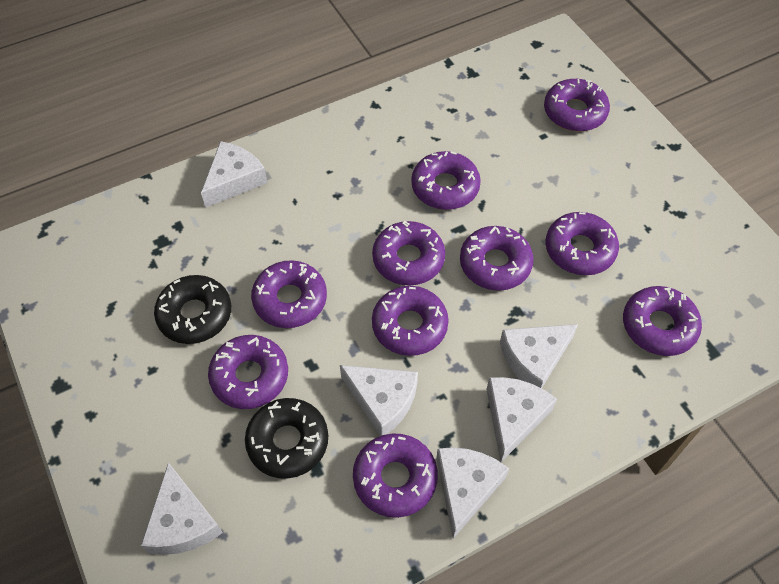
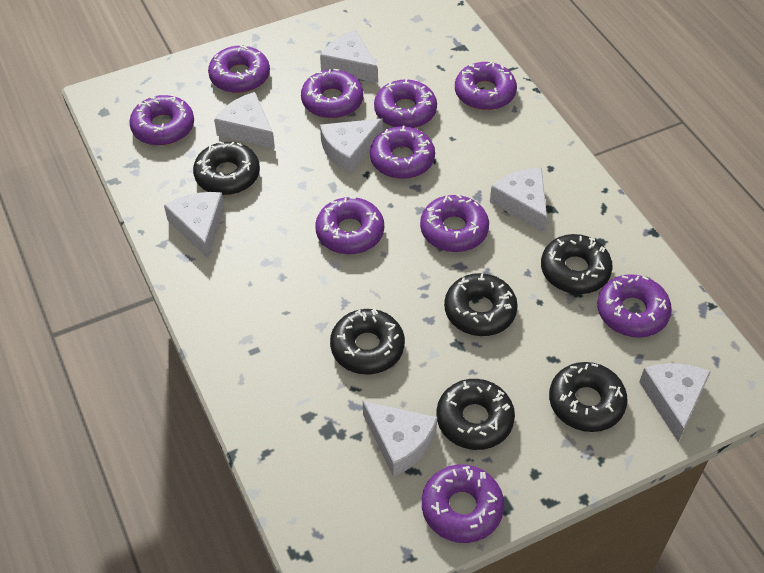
black donut: 2 -> 6
white cheese: 6 -> 7

